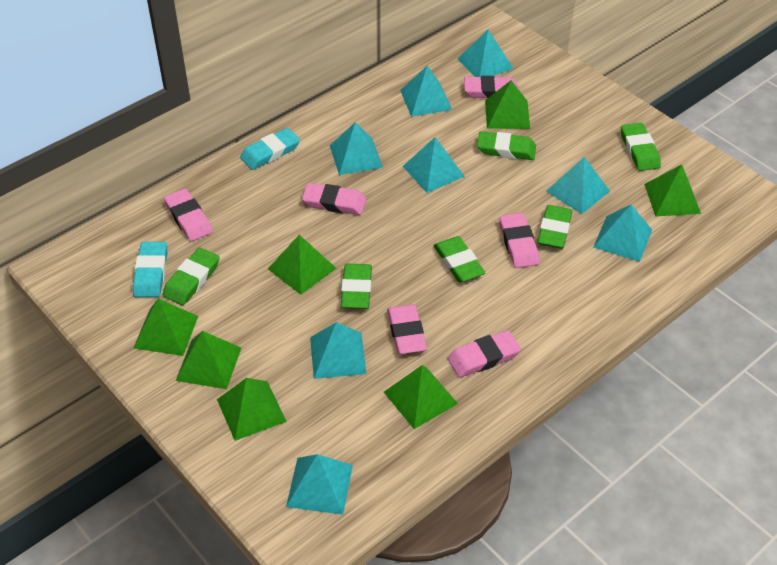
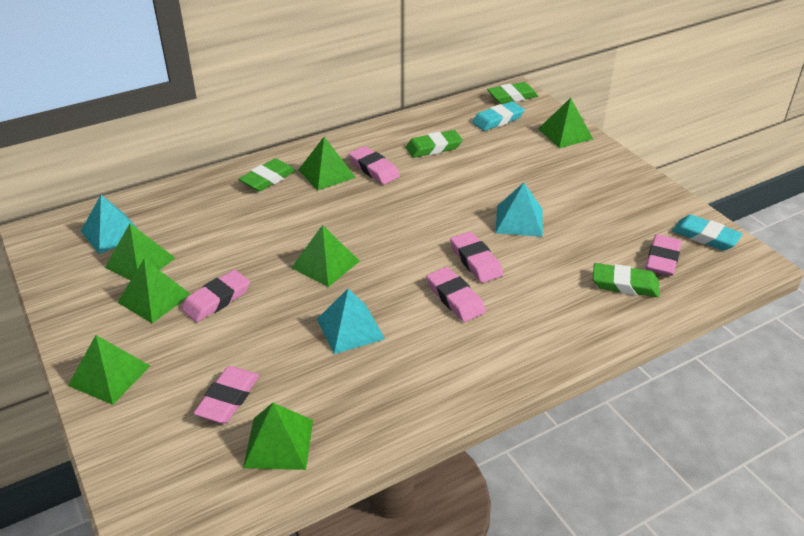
green eraser: 6 -> 4
turquoise pyramid: 8 -> 3

